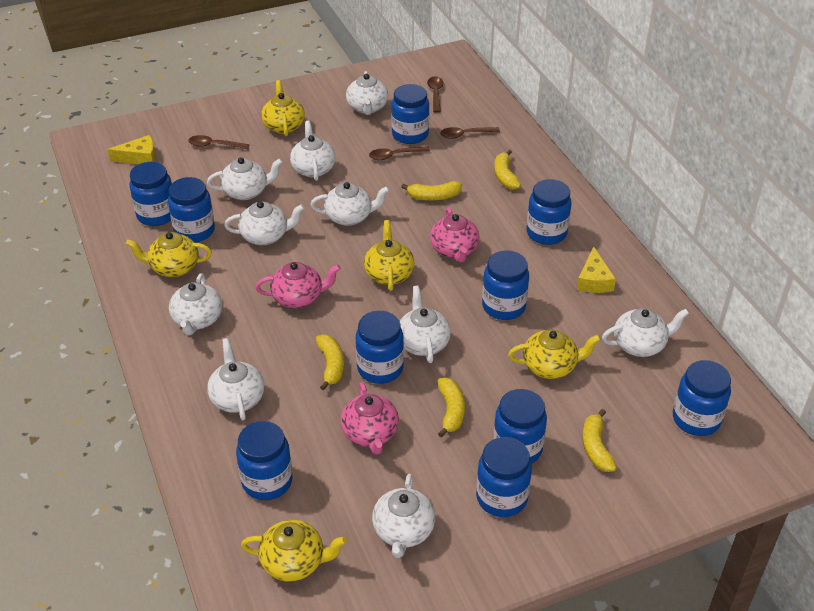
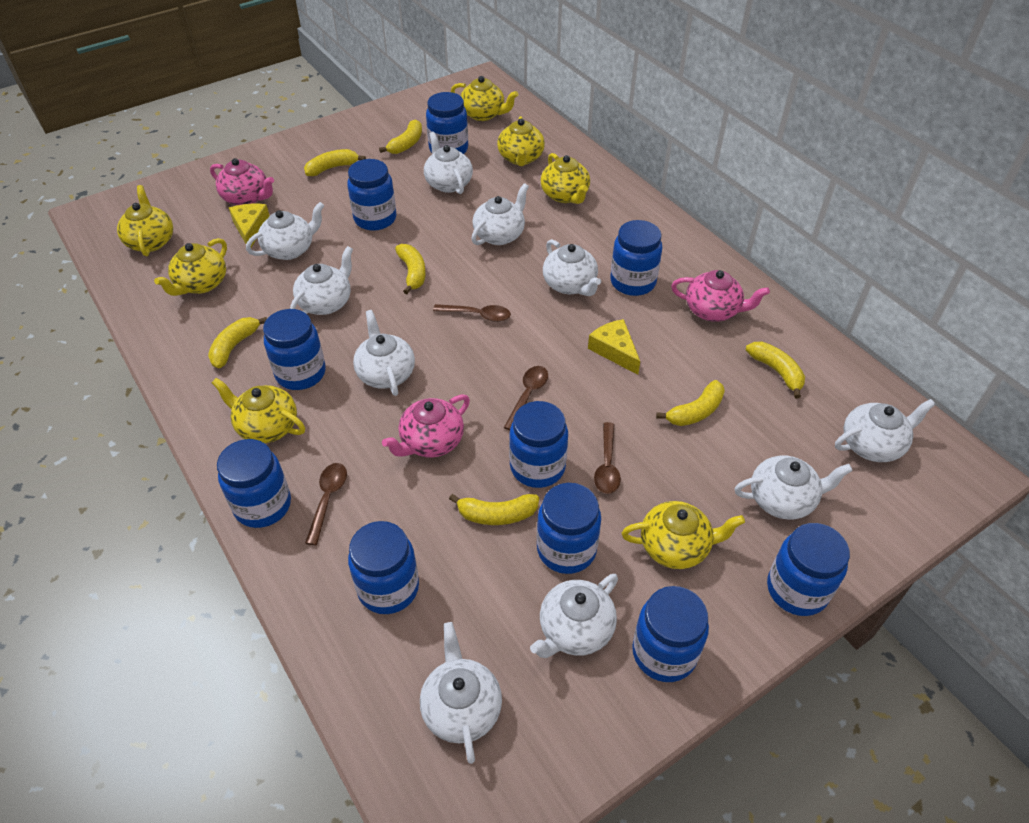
yellow banana: 5 -> 7
yellow teapot: 5 -> 7

